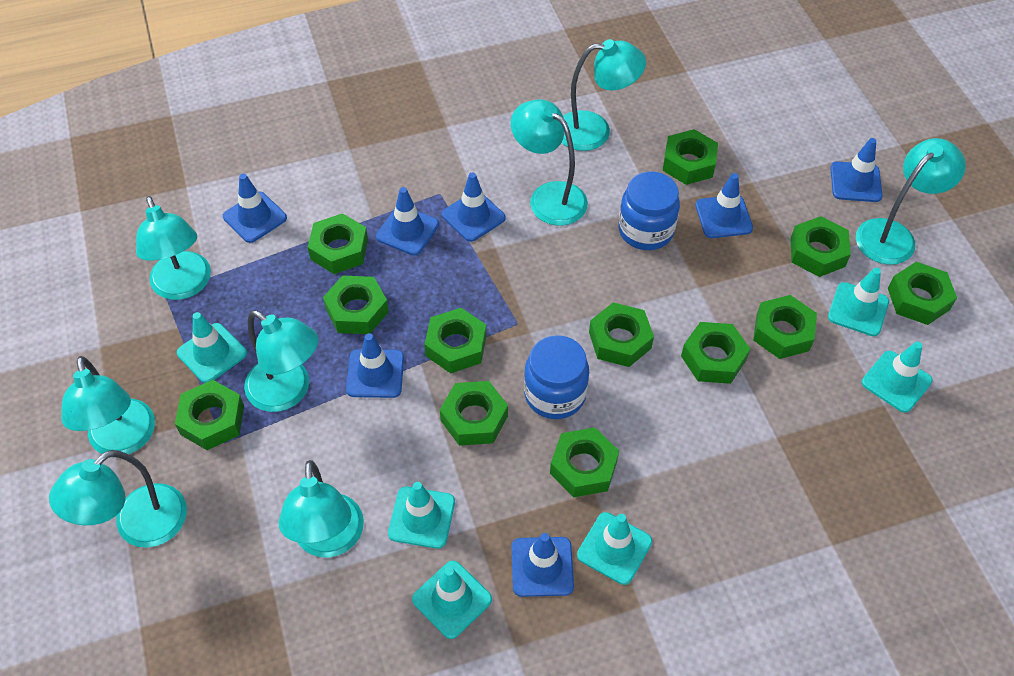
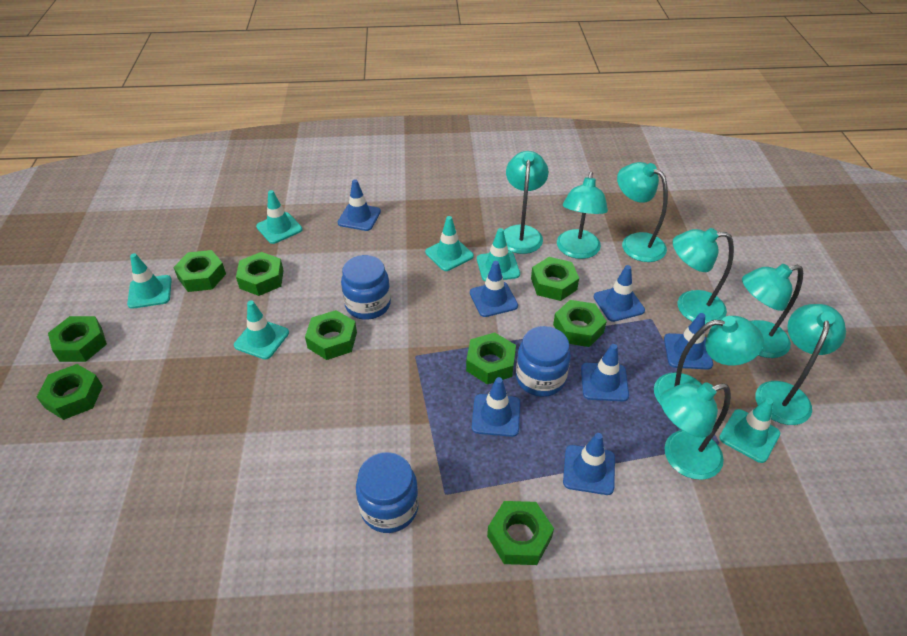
blue jar: 2 -> 3
green nut: 12 -> 9

